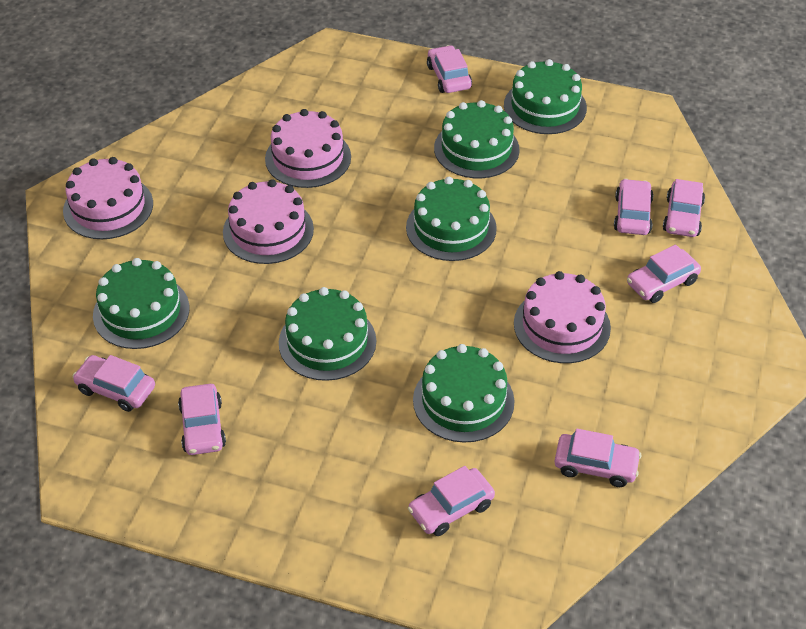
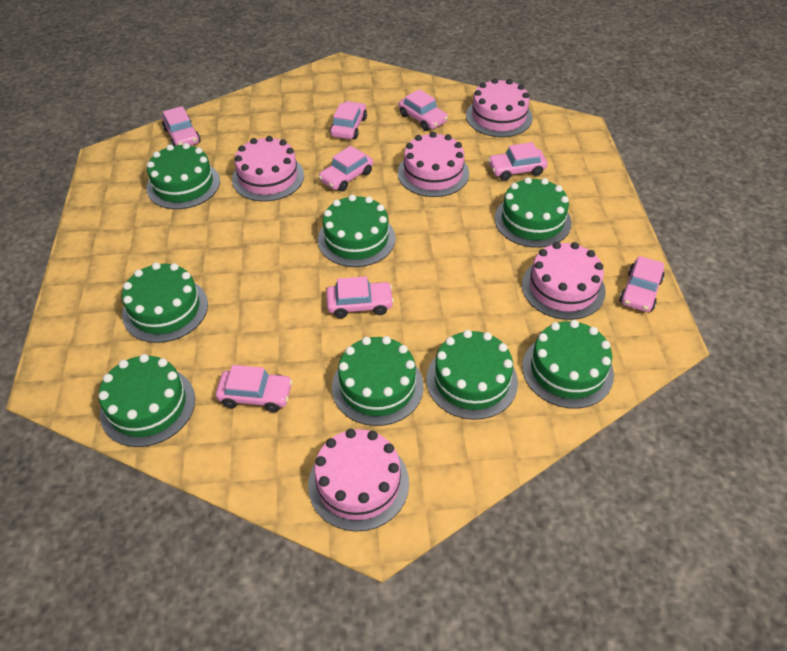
green cake: 6 -> 8
pink cake: 4 -> 5

